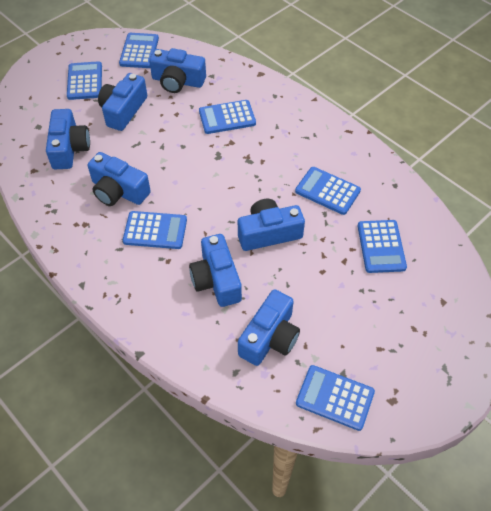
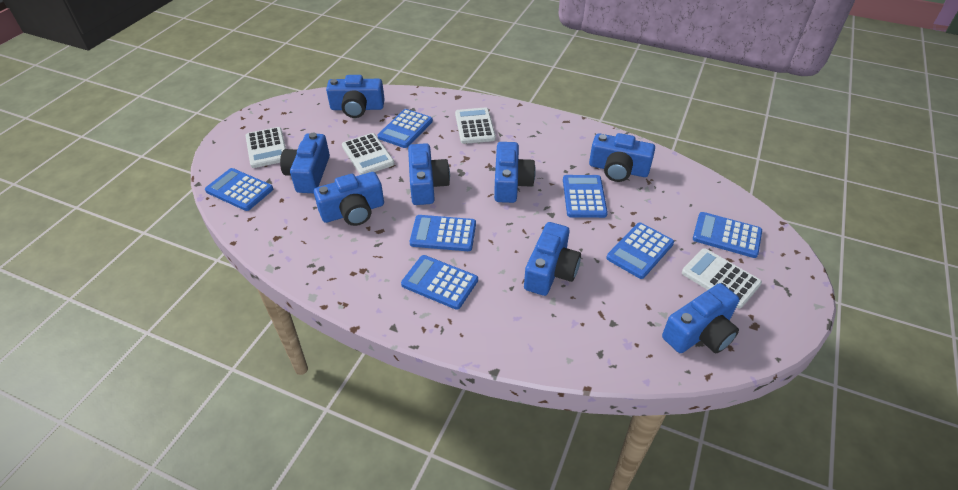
blue camera: 7 -> 8
white calculator: 0 -> 4

